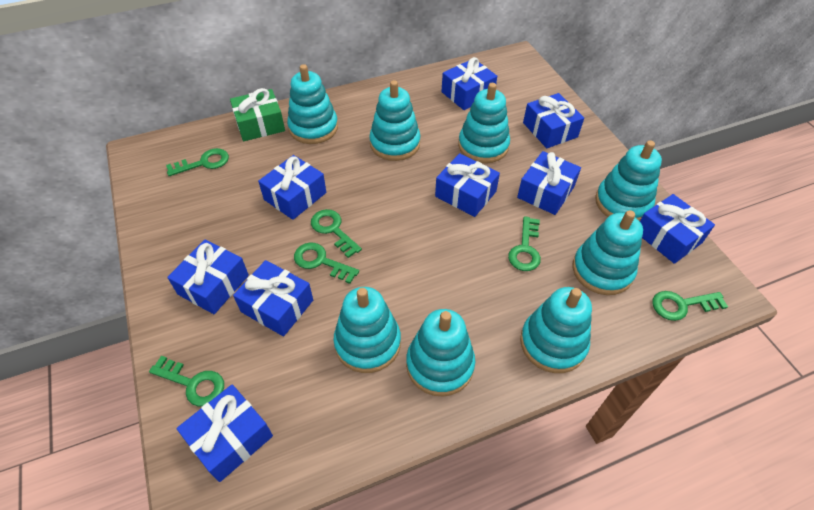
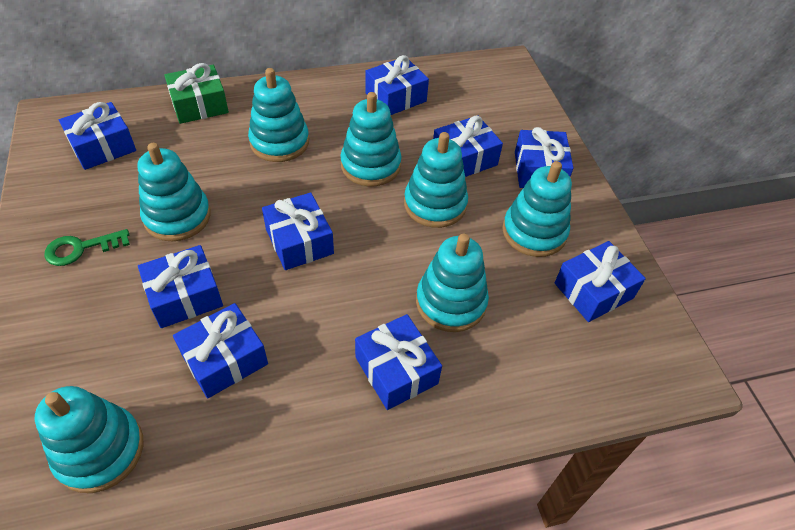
green key: 6 -> 1
turquoise stacking toy: 8 -> 7

